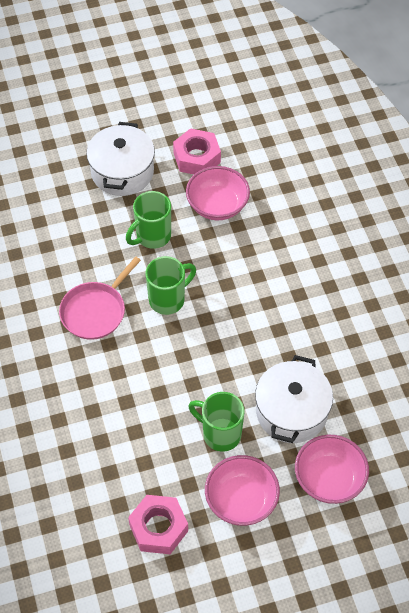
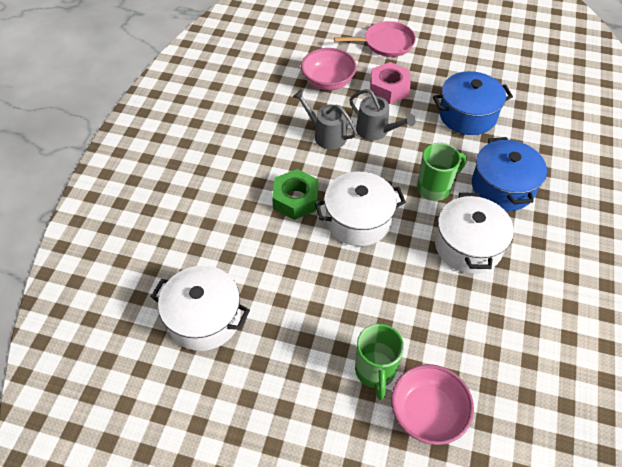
blue pot: 0 -> 2
green mug: 3 -> 2
green nut: 0 -> 1
grey watering can: 0 -> 2
pink bowl: 3 -> 2
pink nut: 2 -> 1
white pot: 2 -> 3

